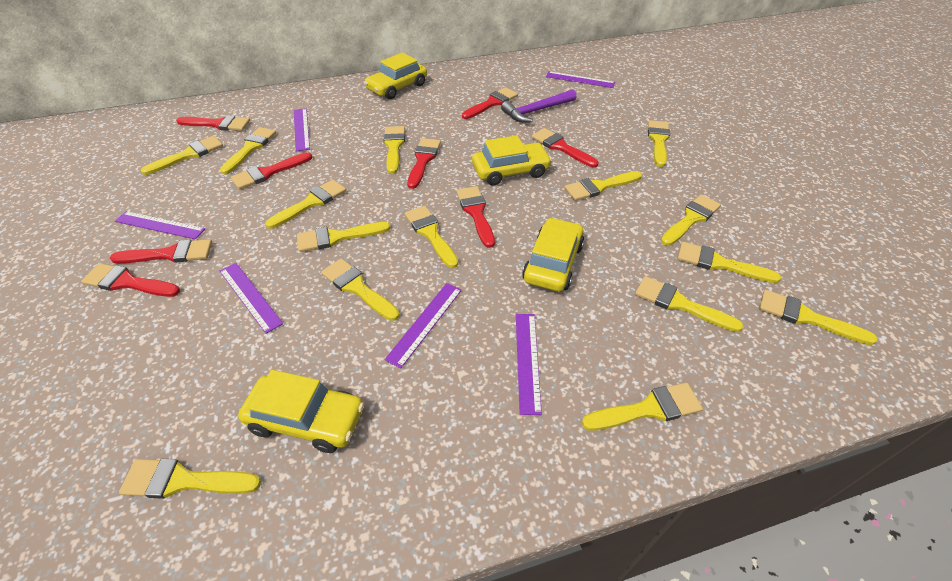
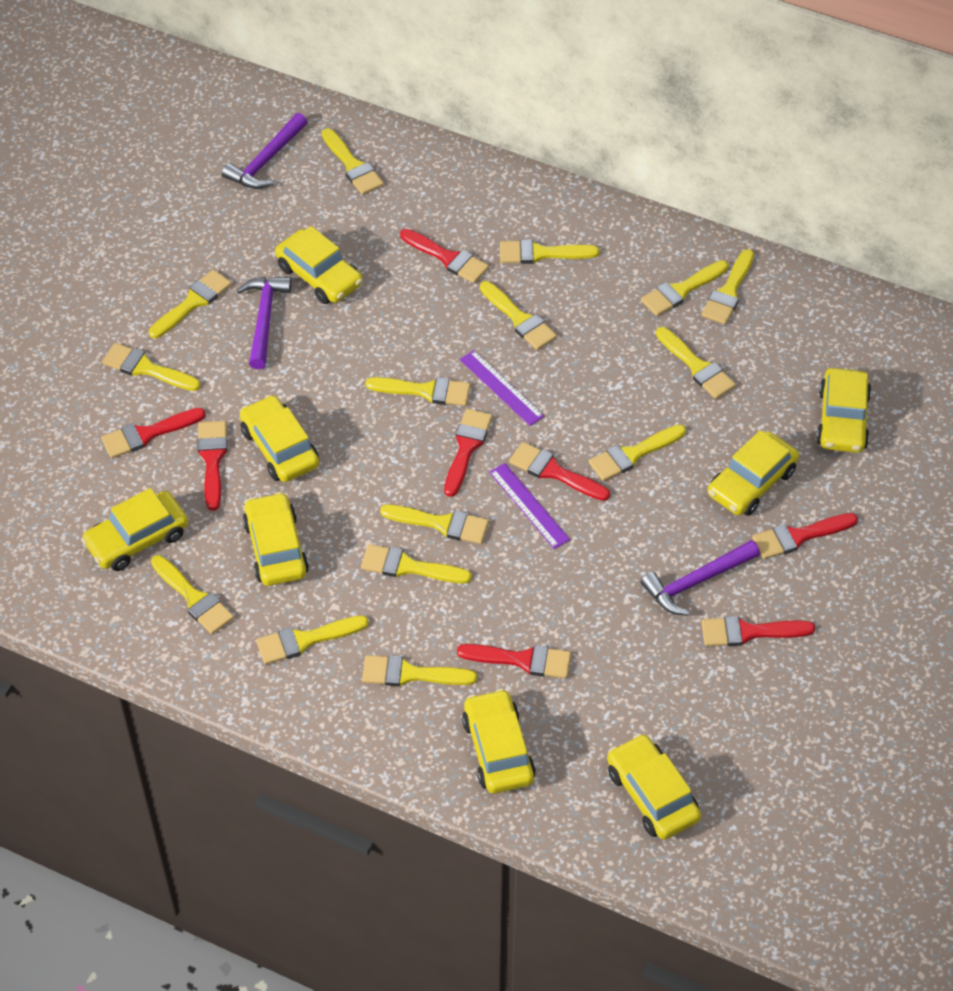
purple hammer: 1 -> 3
purple ruler: 6 -> 2
yellow car: 4 -> 8

